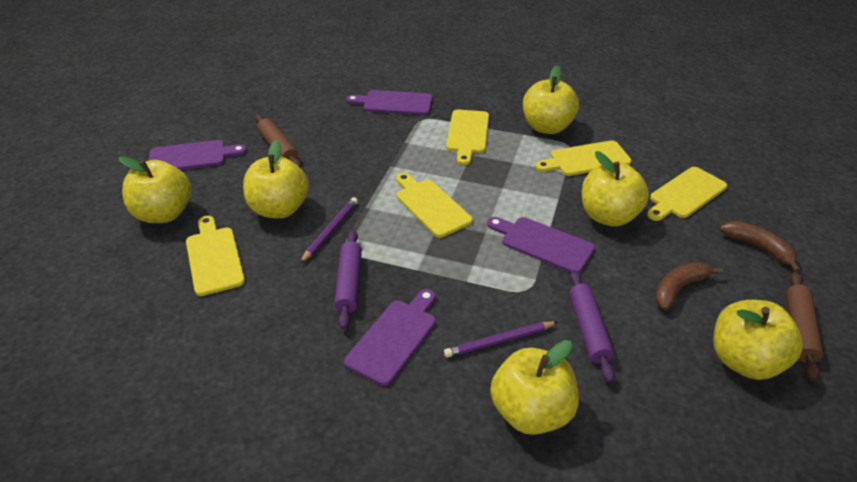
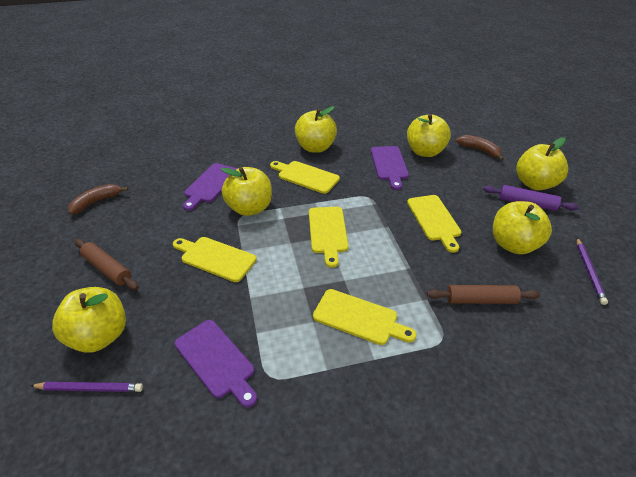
purple cutting board: 4 -> 3
purple rolling pin: 2 -> 1

